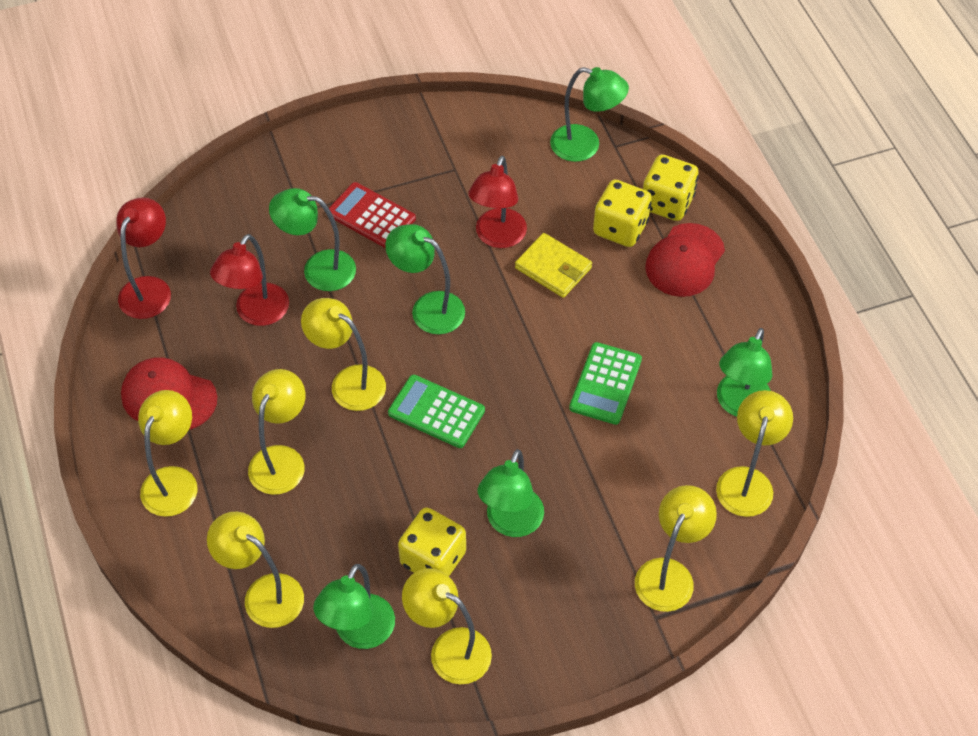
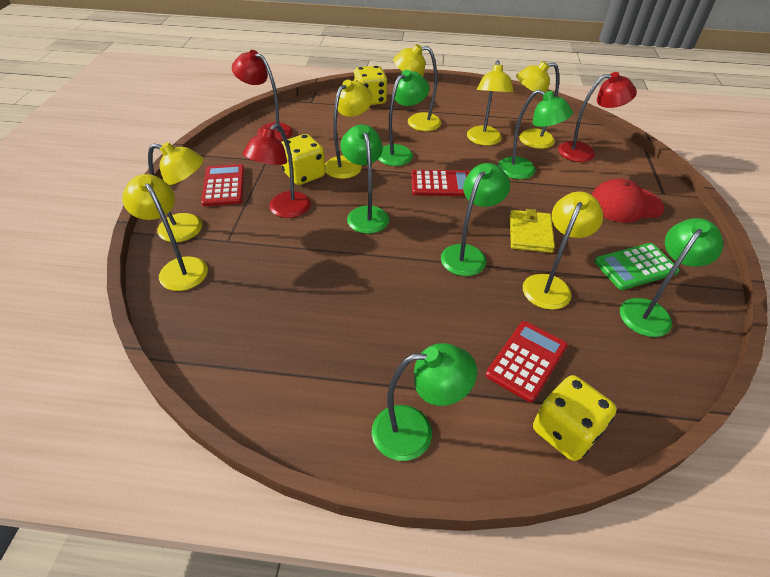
green calculator: 2 -> 1
red calculator: 1 -> 3
red cap: 2 -> 1

